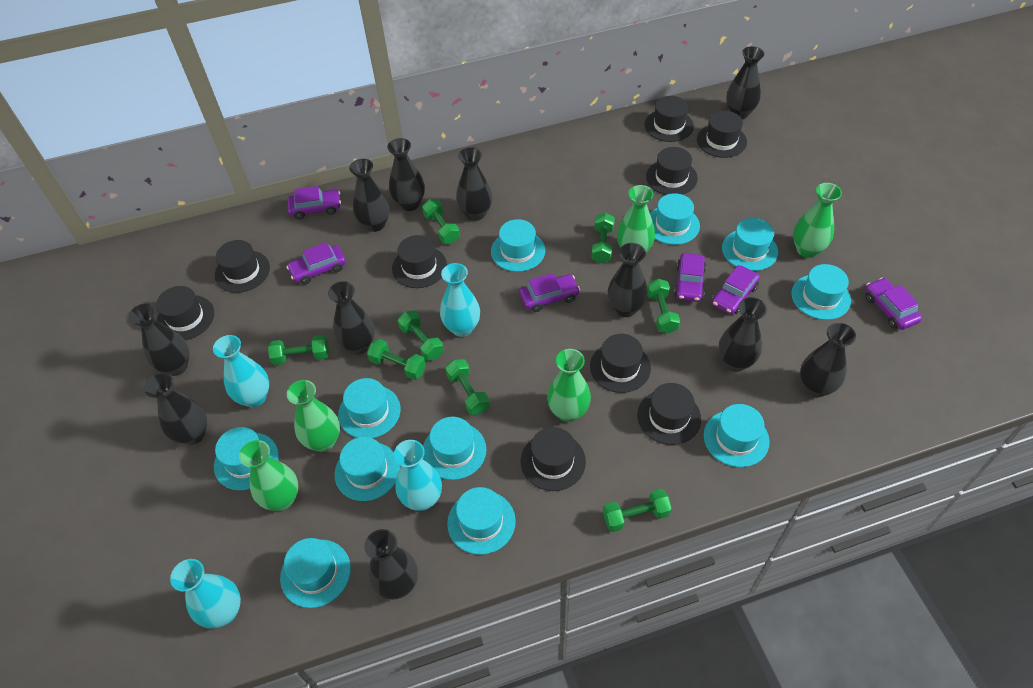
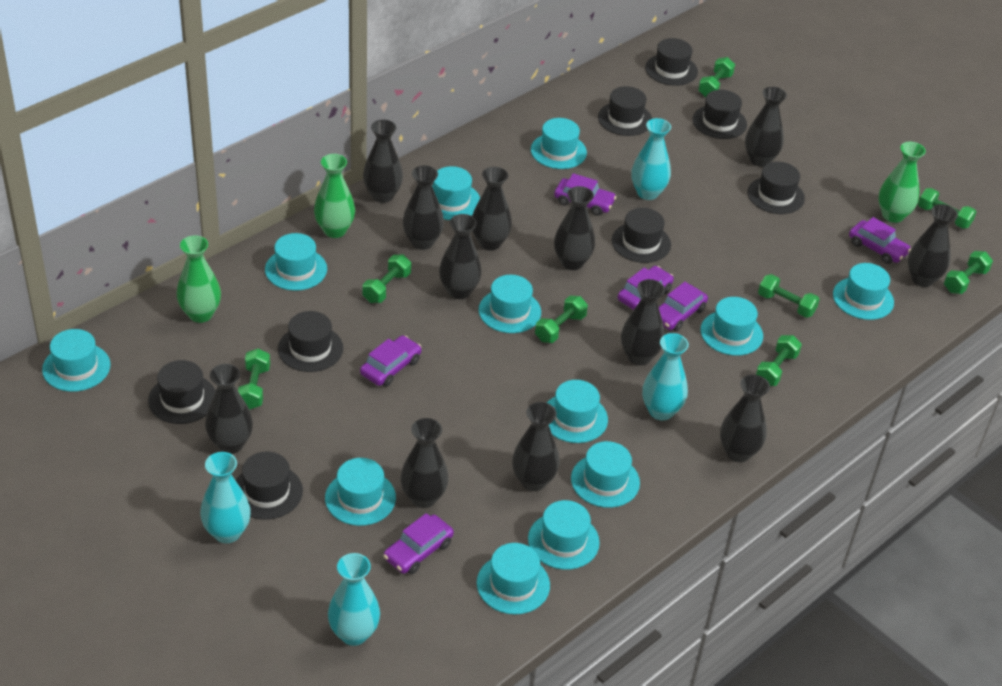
black hat: 9 -> 8
black vase: 11 -> 12
green vase: 5 -> 3
turquoise hat: 11 -> 12

